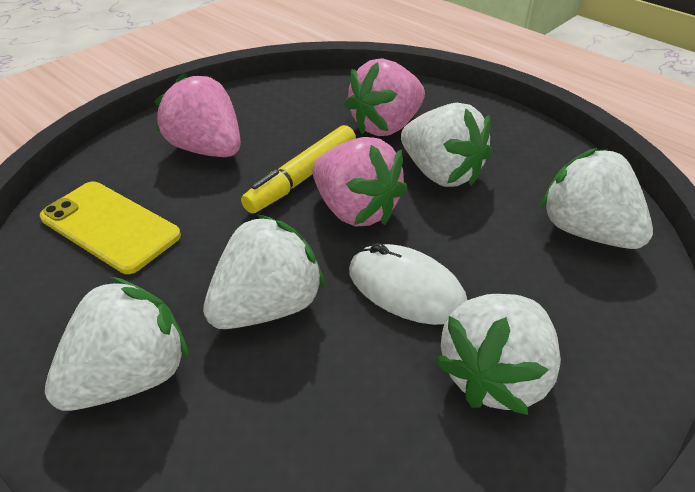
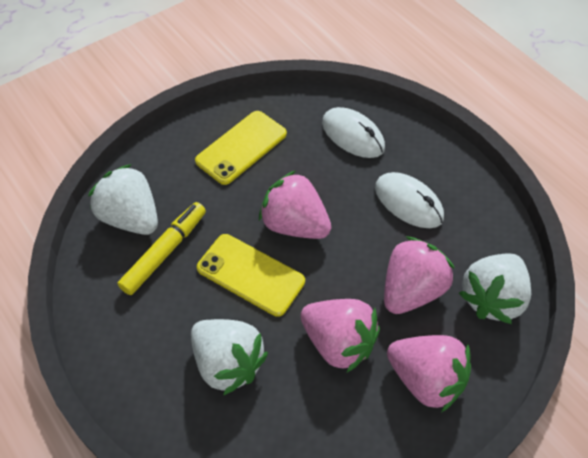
pink strawberry: 3 -> 4
white mouse: 1 -> 2
white strawberry: 5 -> 3
yellow phone: 1 -> 2

